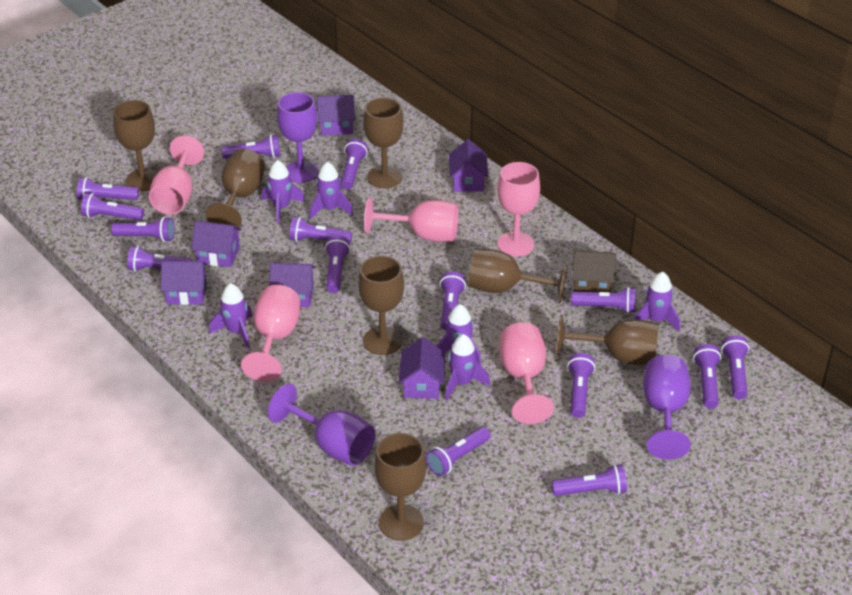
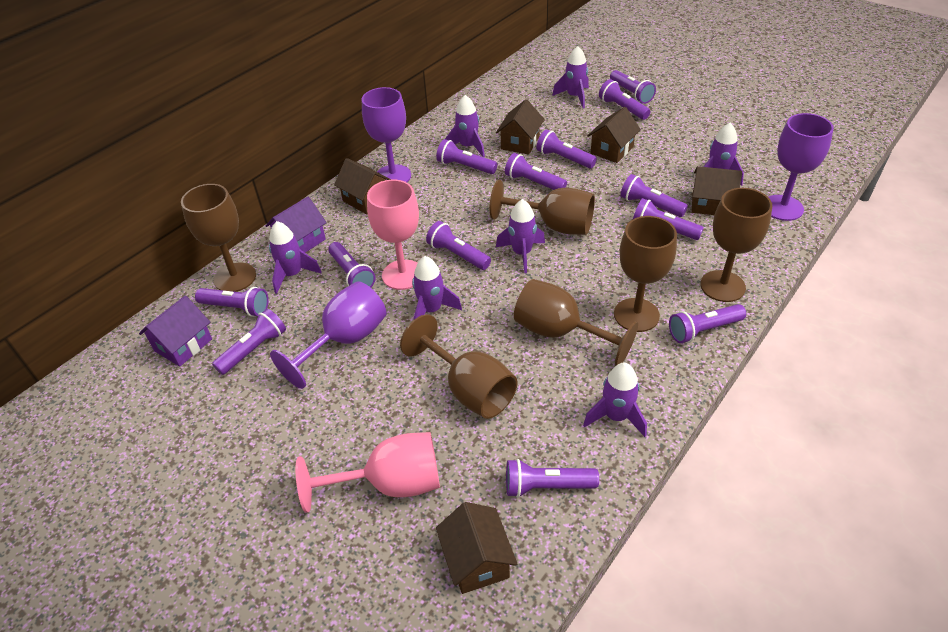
brown goblet: 7 -> 6
brown house: 1 -> 5
pink goblet: 5 -> 2
purple flashlight: 15 -> 13
purple house: 6 -> 2
purple rocket: 6 -> 7

